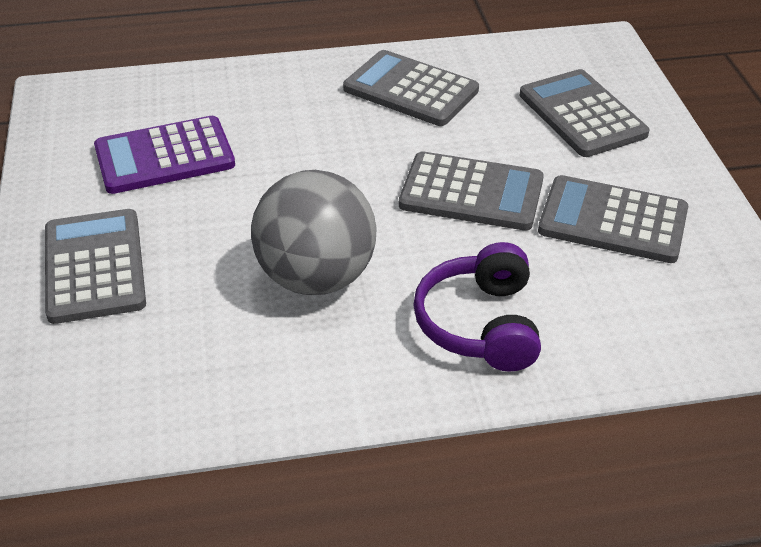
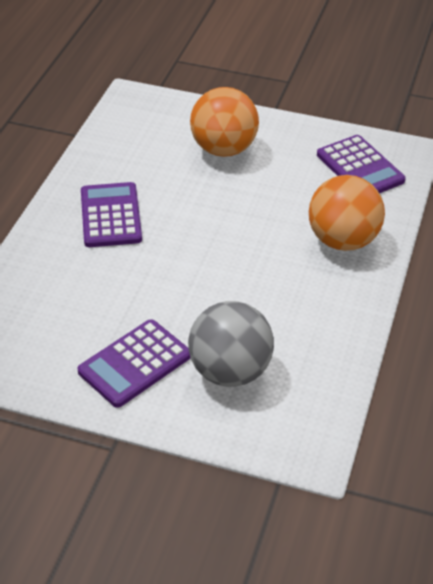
grey calculator: 5 -> 0
orange ball: 0 -> 2
purple calculator: 1 -> 3
purple headphones: 1 -> 0

